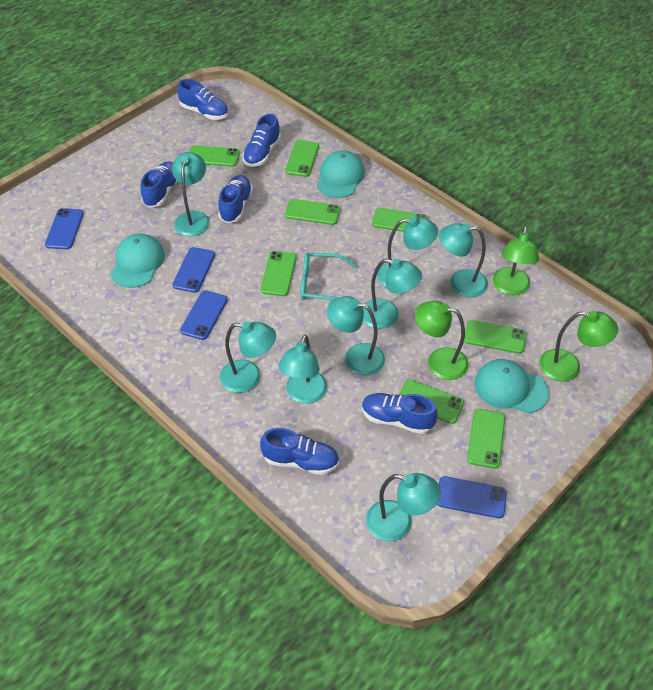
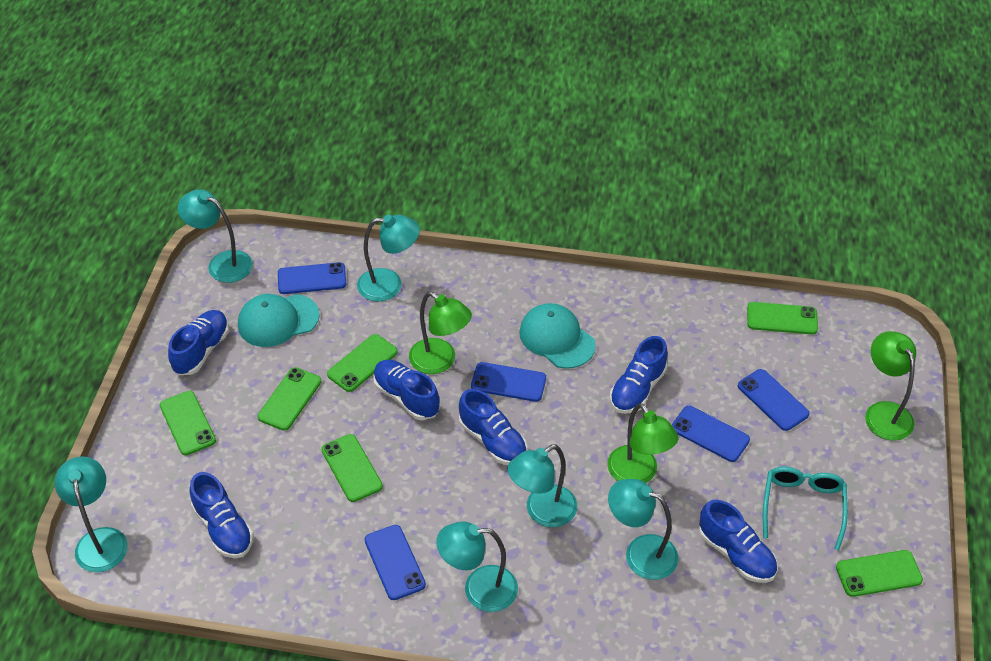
blue phone: 4 -> 5
green phone: 8 -> 6
turquoise cap: 3 -> 2
turquoise lamp: 8 -> 6

